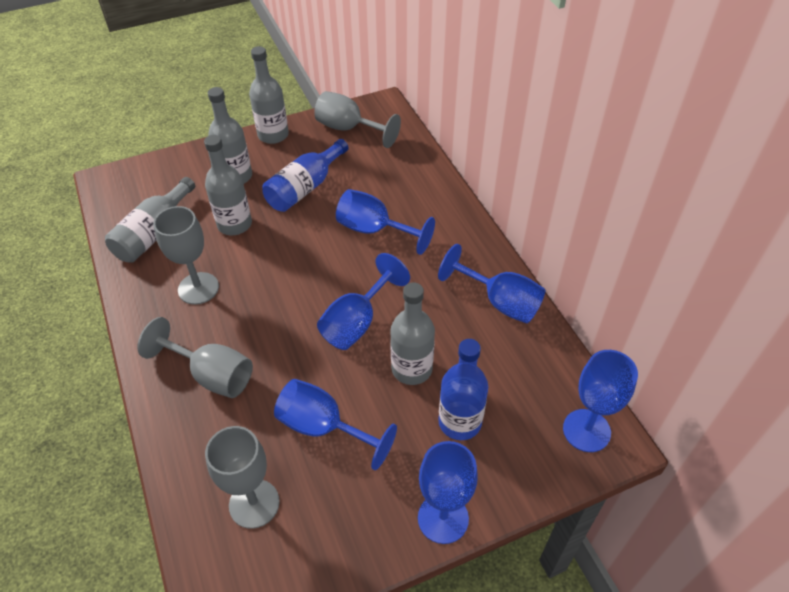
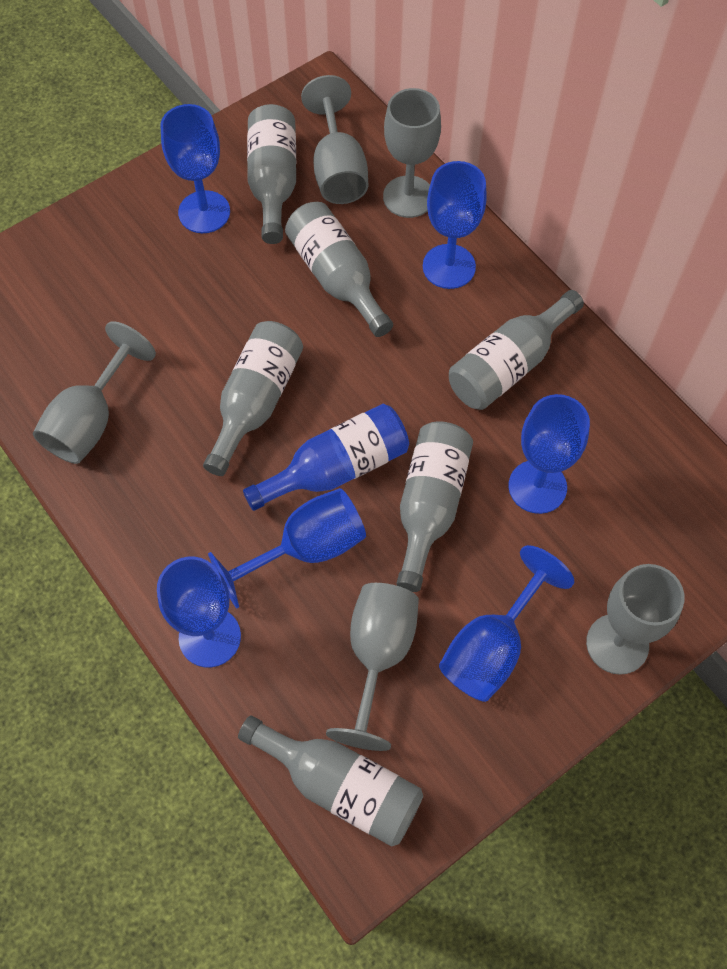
blue bottle: 2 -> 1
grey bottle: 5 -> 6
grey goblet: 4 -> 5

